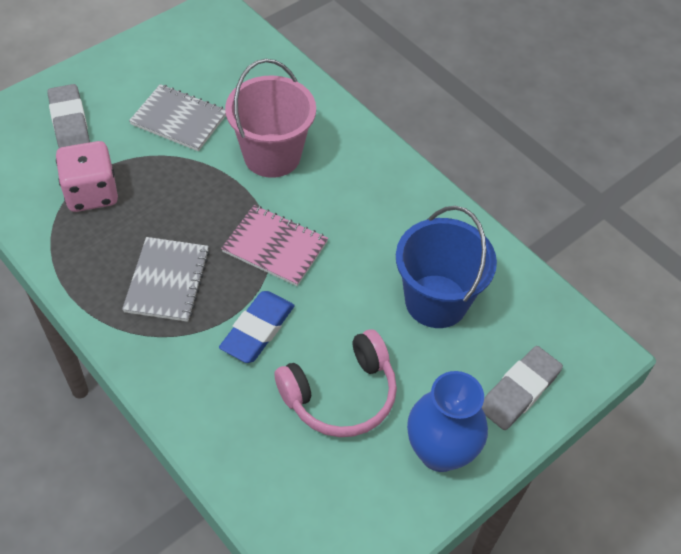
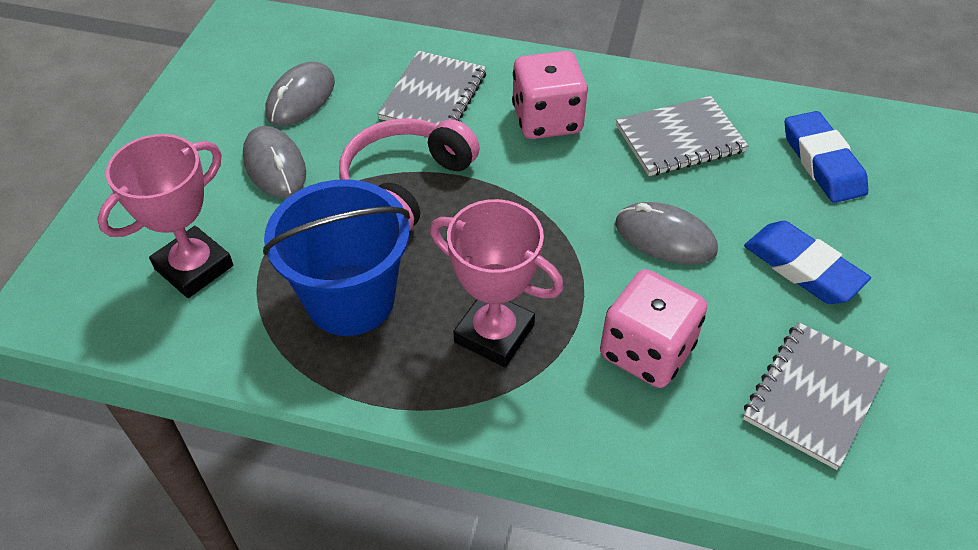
blue eraser: 1 -> 2
blue vase: 1 -> 0
grey eraser: 2 -> 0
grey mouse: 0 -> 3
grey notebook: 2 -> 3
pink bucket: 1 -> 0
pink dice: 1 -> 2
pink notebook: 1 -> 0
pink trophy: 0 -> 2

